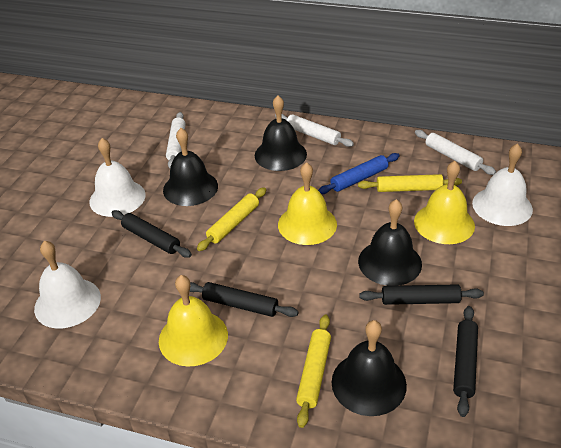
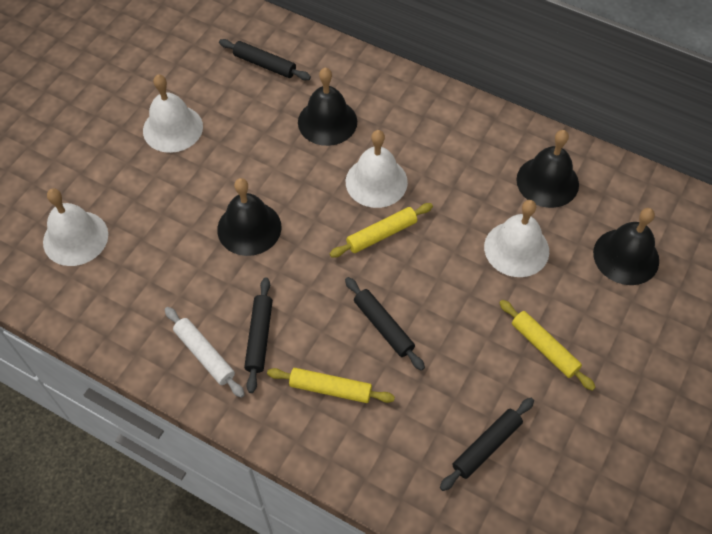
blue rolling pin: 1 -> 0
white bell: 3 -> 4
white rolling pin: 3 -> 1
yellow bell: 3 -> 0

